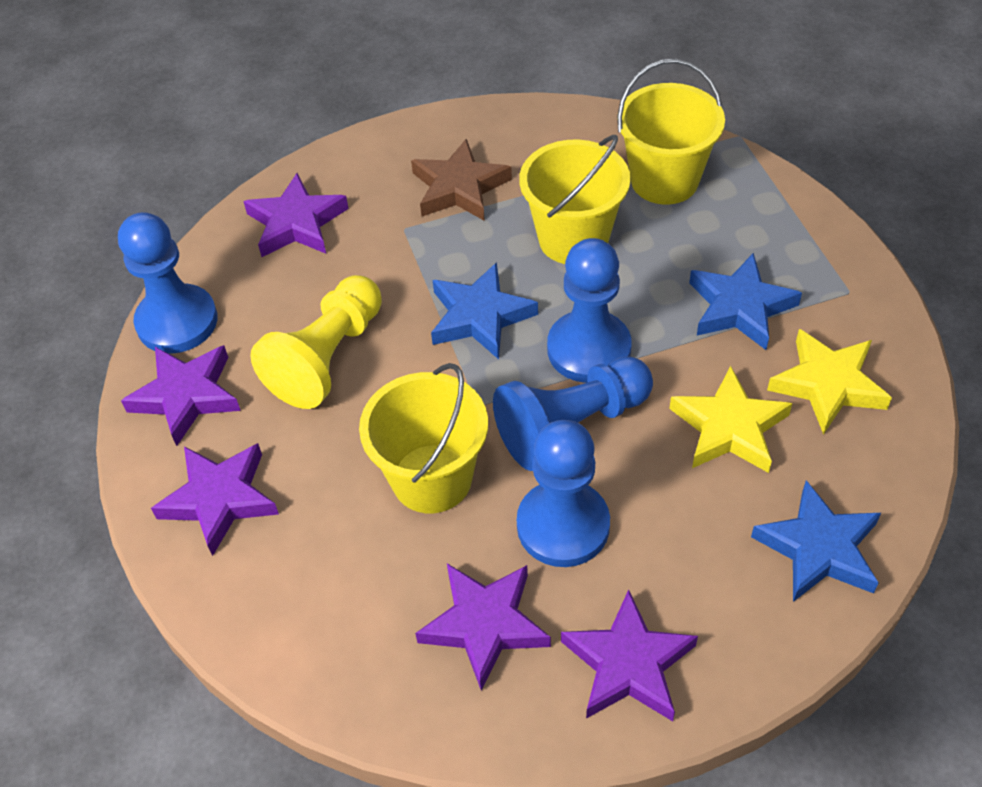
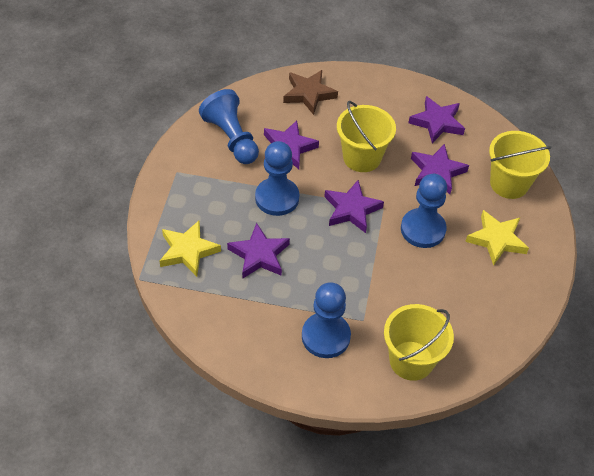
blue star: 3 -> 0
yellow pawn: 1 -> 0

